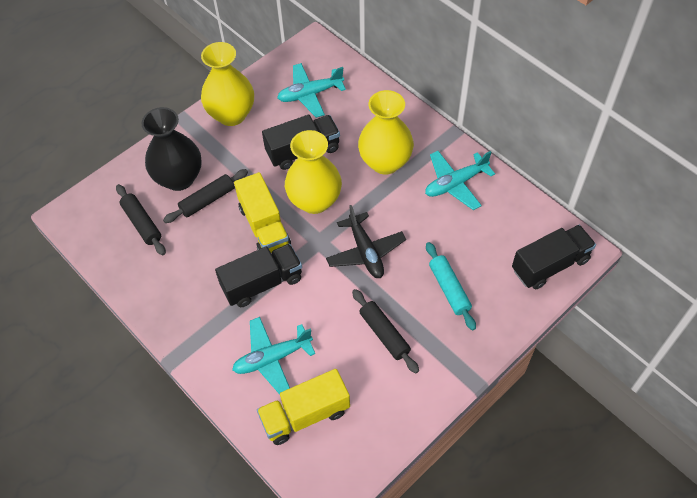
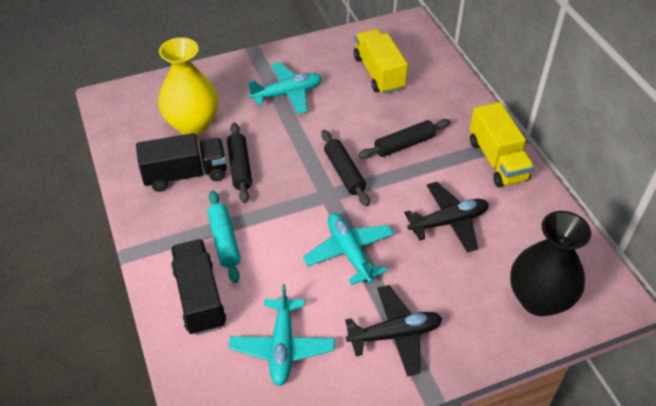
black plane: 1 -> 2
black truck: 3 -> 2
yellow vase: 3 -> 1

